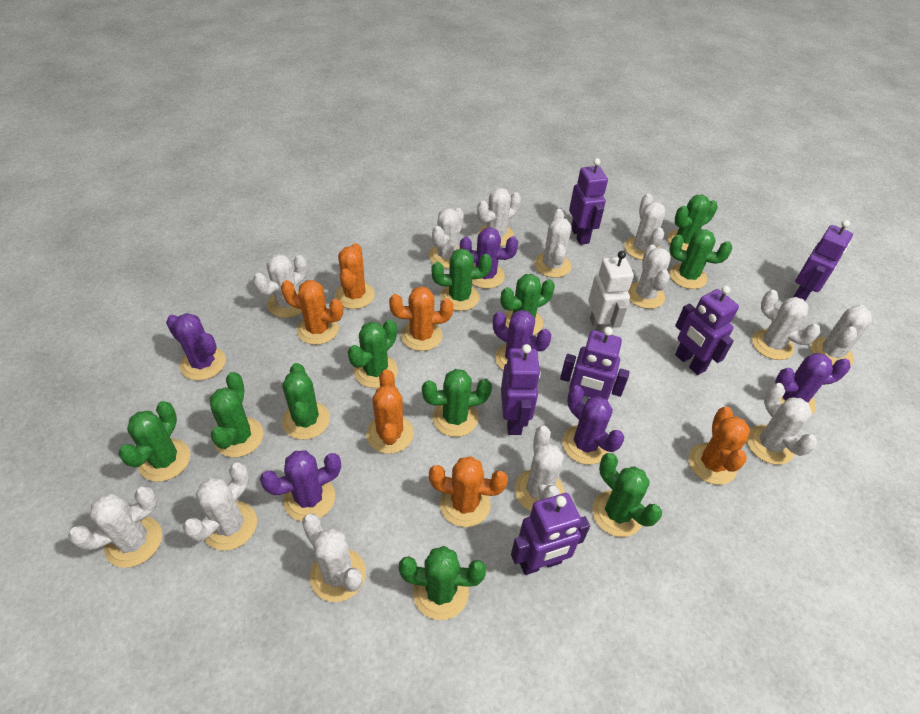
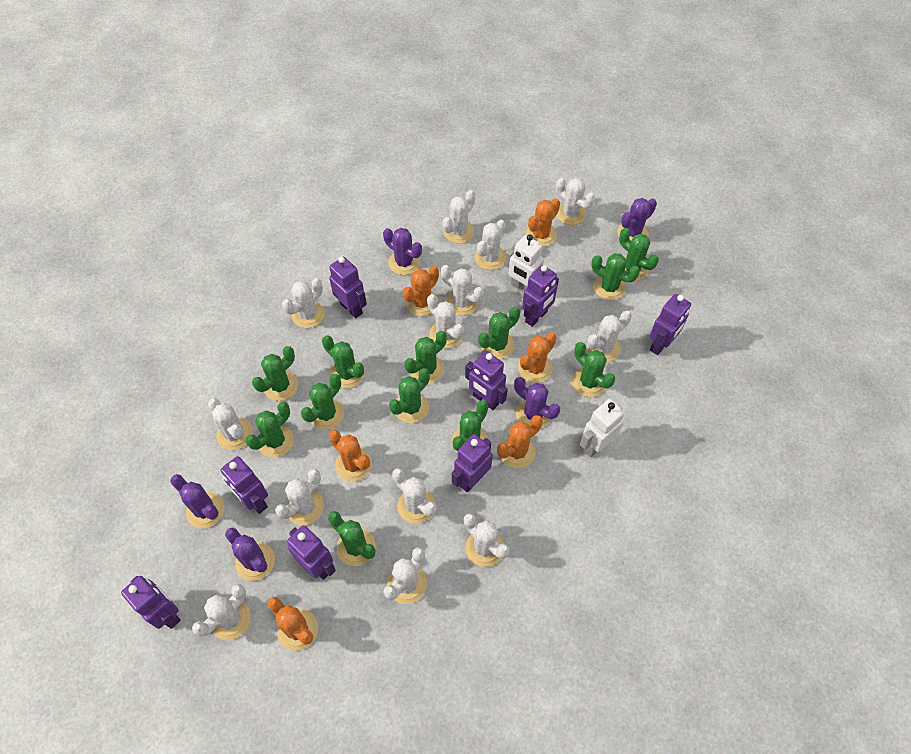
green cactus: 11 -> 12
purple cactus: 6 -> 5
purple robot: 6 -> 8
white robot: 1 -> 2

